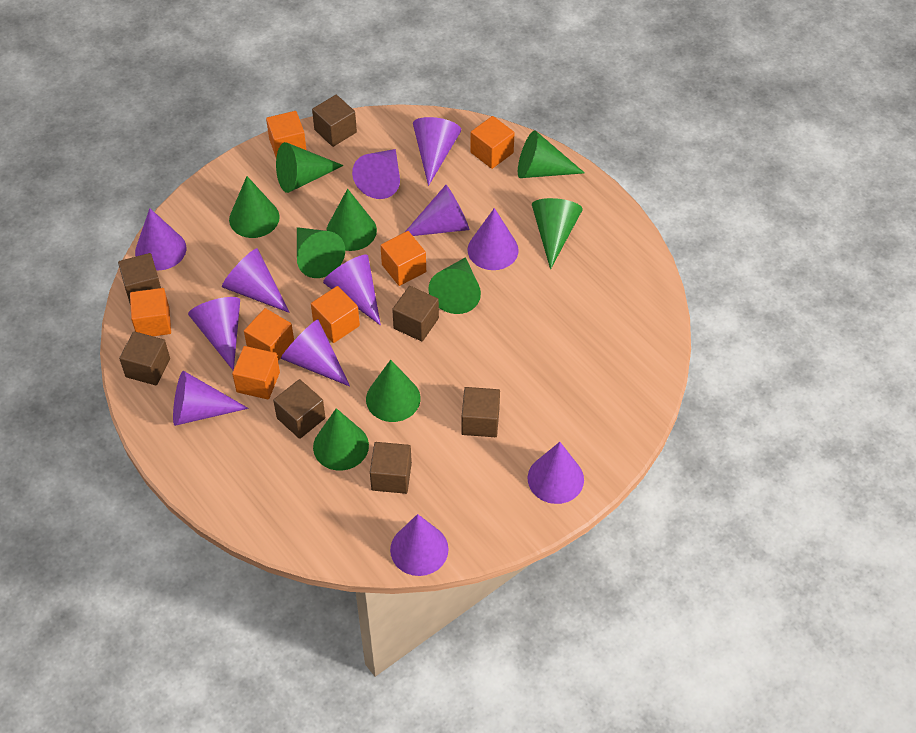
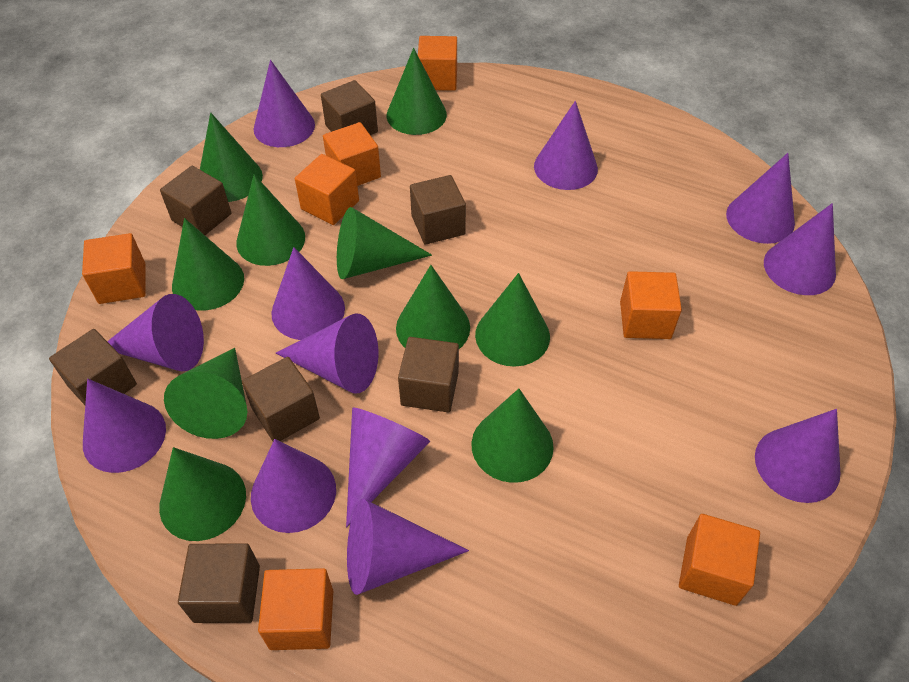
green cone: 9 -> 10

